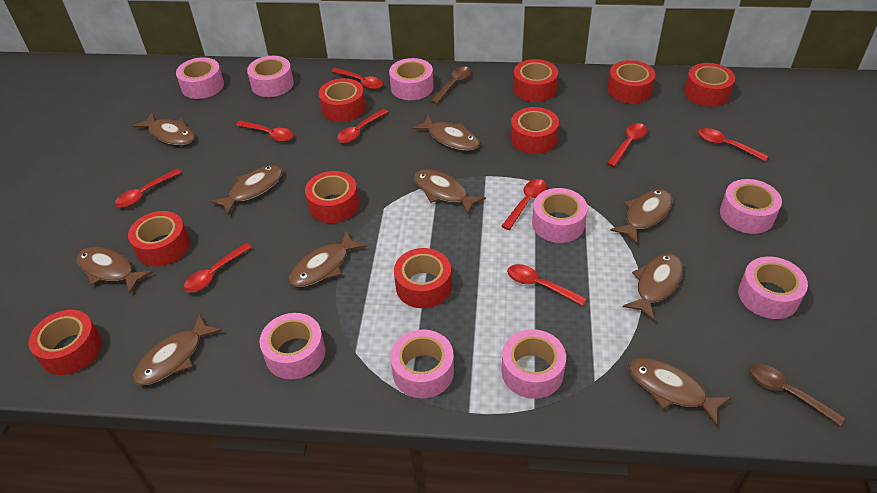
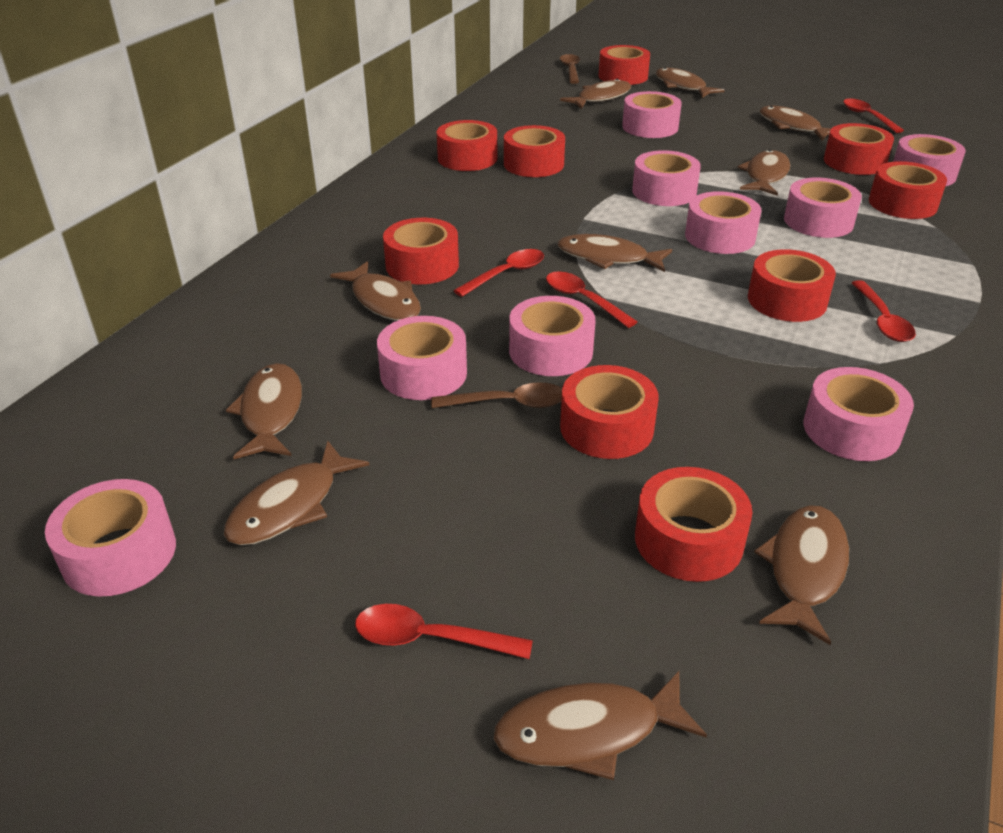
red spoon: 9 -> 5

